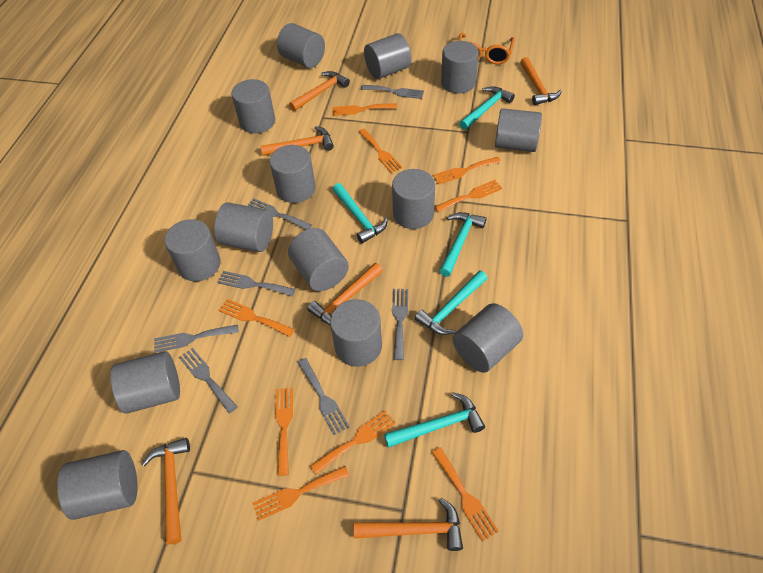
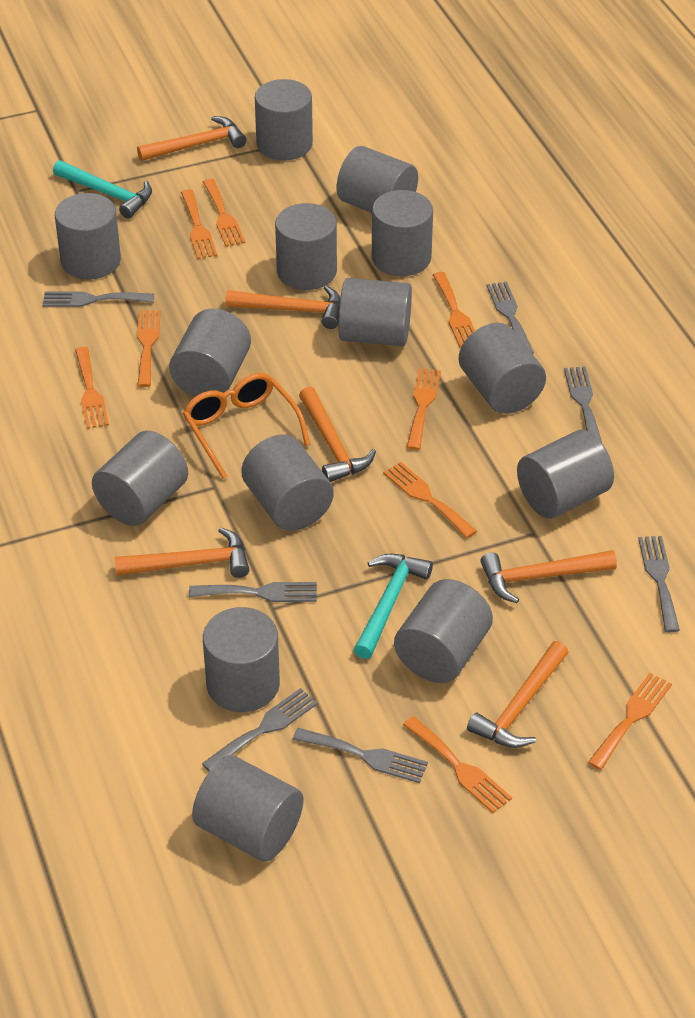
turquoise hammer: 5 -> 2

